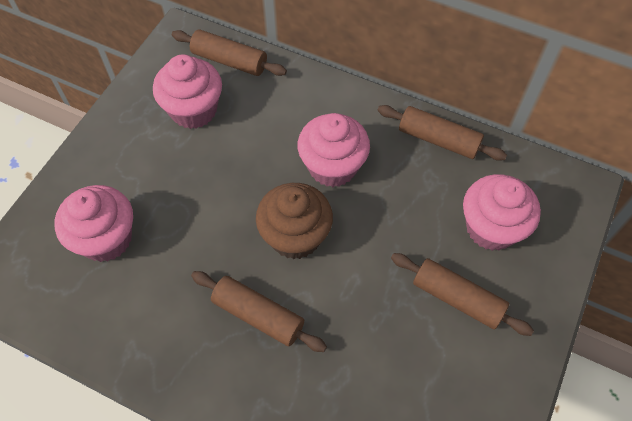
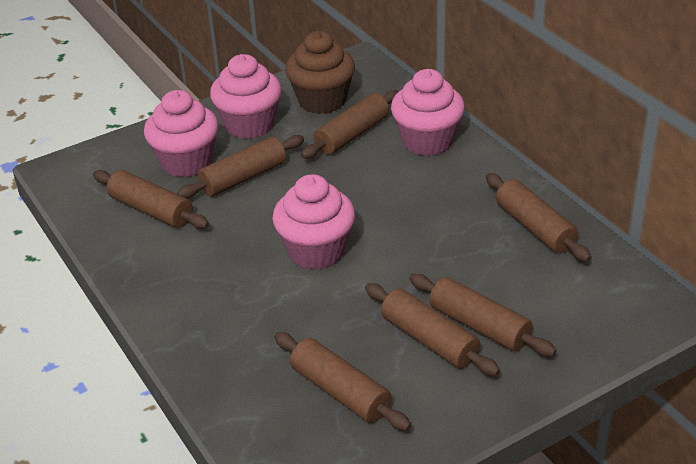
brown rolling pin: 4 -> 7

